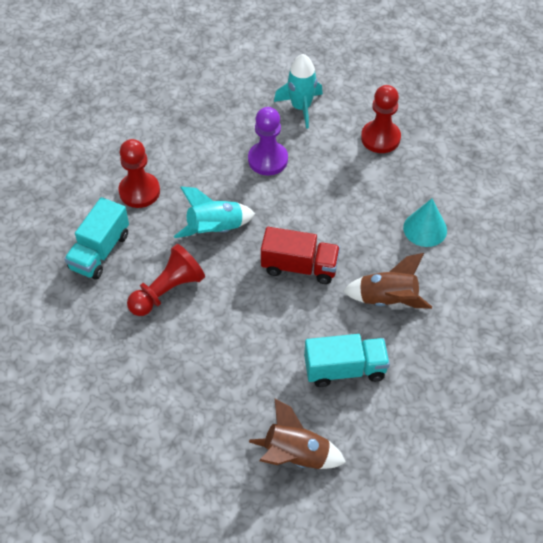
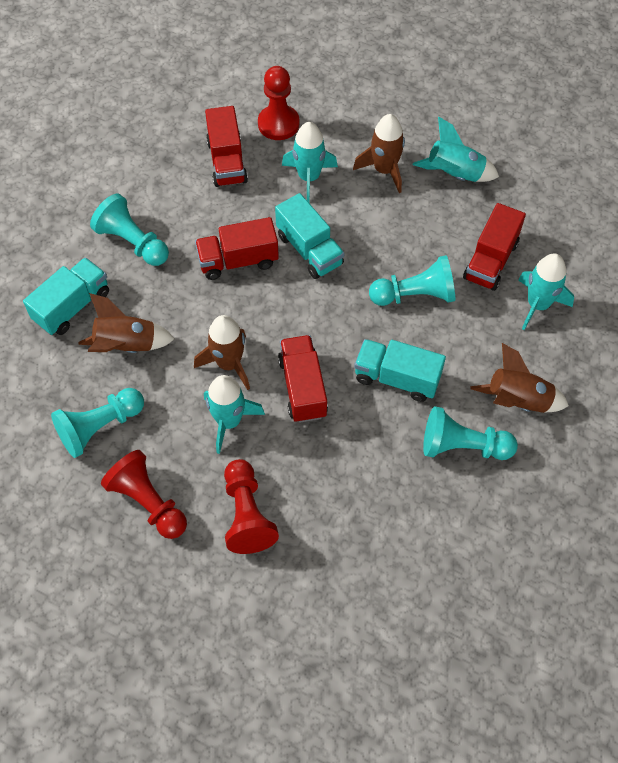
brown rocket: 2 -> 4
purple pawn: 1 -> 0
red truck: 1 -> 4
turquoise cone: 1 -> 0
turquoise pawn: 0 -> 4
turquoise rocket: 2 -> 4
turquoise truck: 2 -> 3

